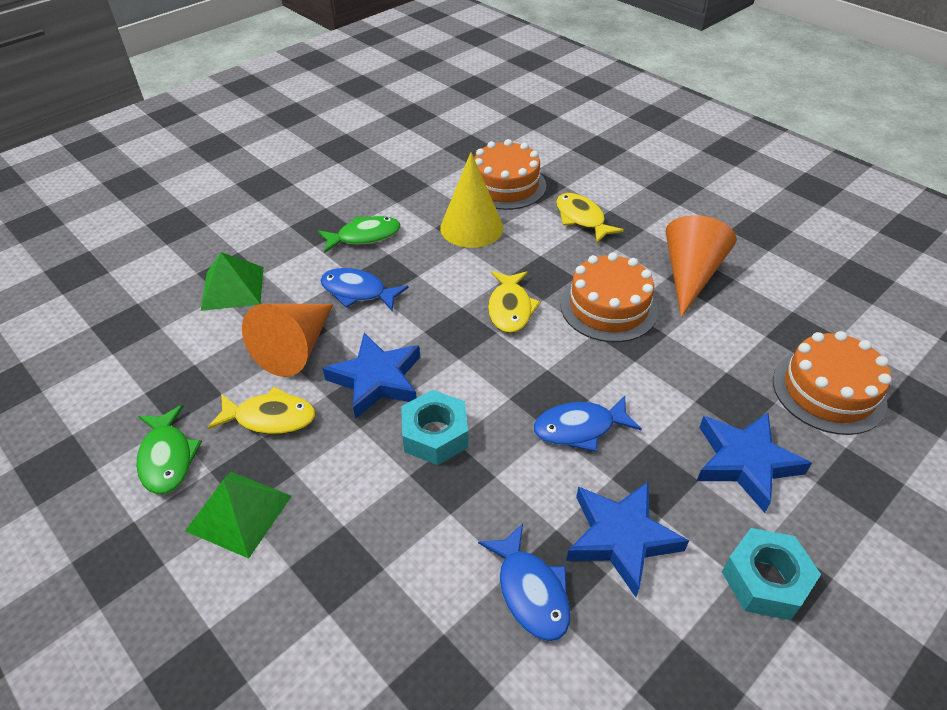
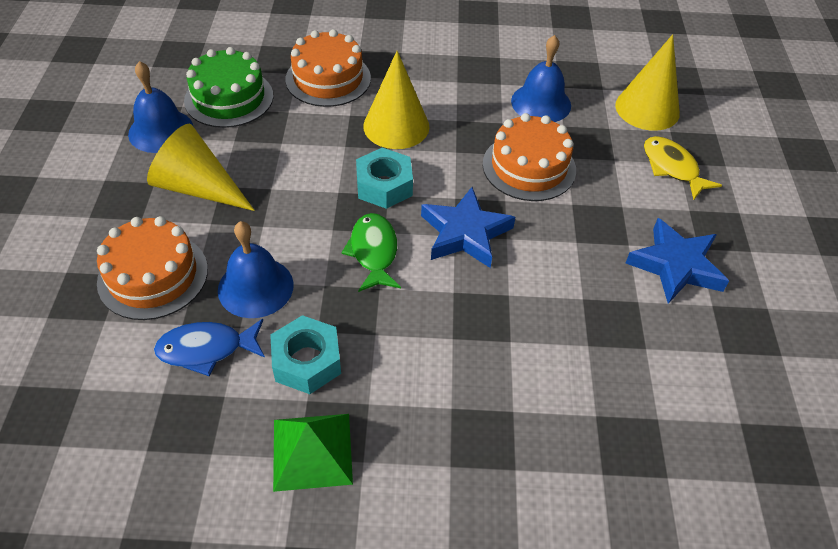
blue bell: 0 -> 3
blue fish: 3 -> 1
blue star: 3 -> 2
green cake: 0 -> 1
green fish: 2 -> 1
green pyramid: 2 -> 1
orange cone: 2 -> 0
yellow cone: 1 -> 3
yellow fish: 3 -> 1

